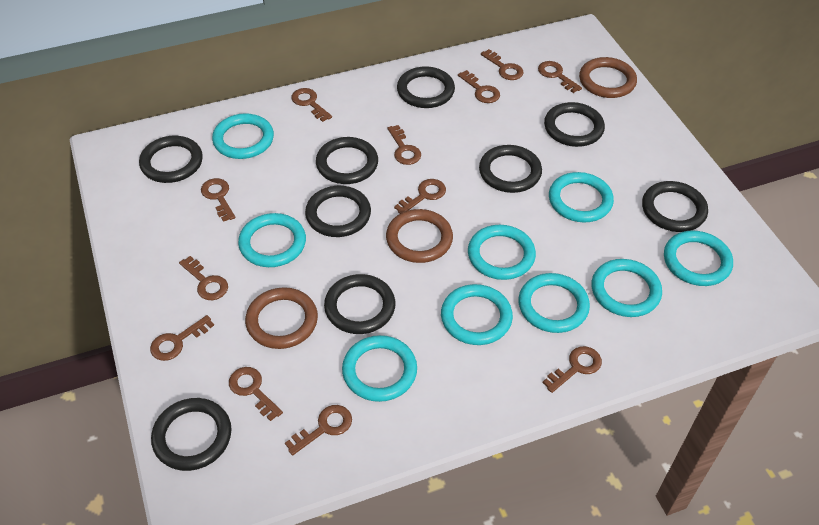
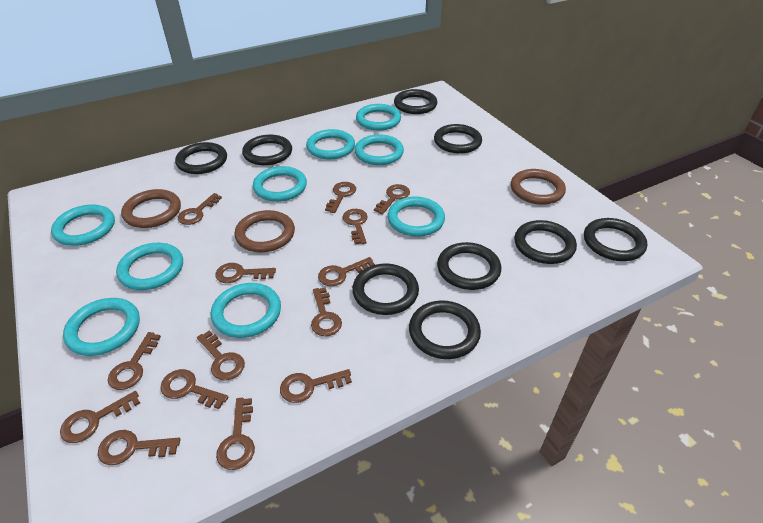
brown key: 12 -> 14

